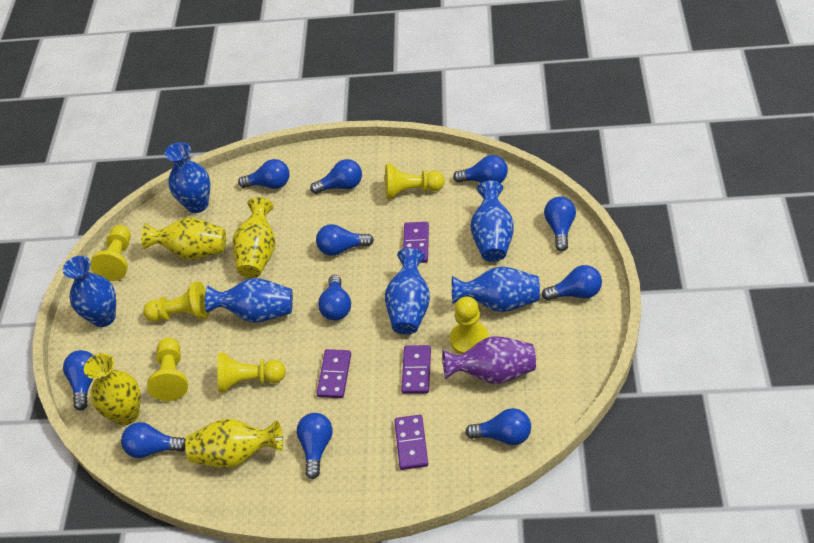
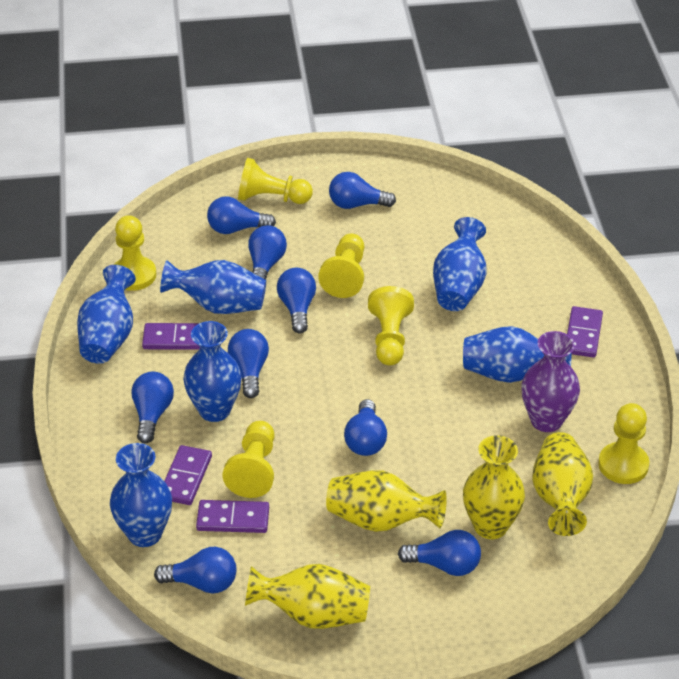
blue light bulb: 11 -> 9

